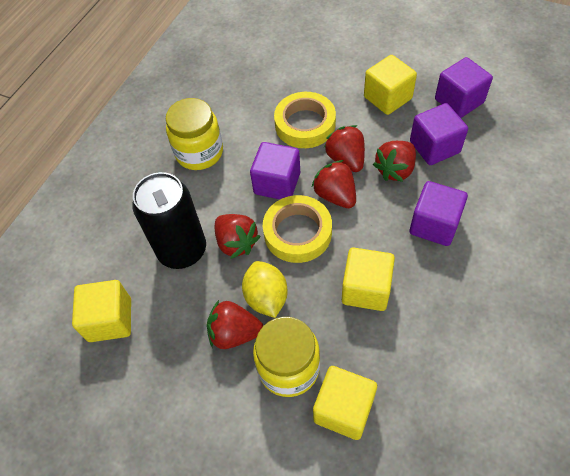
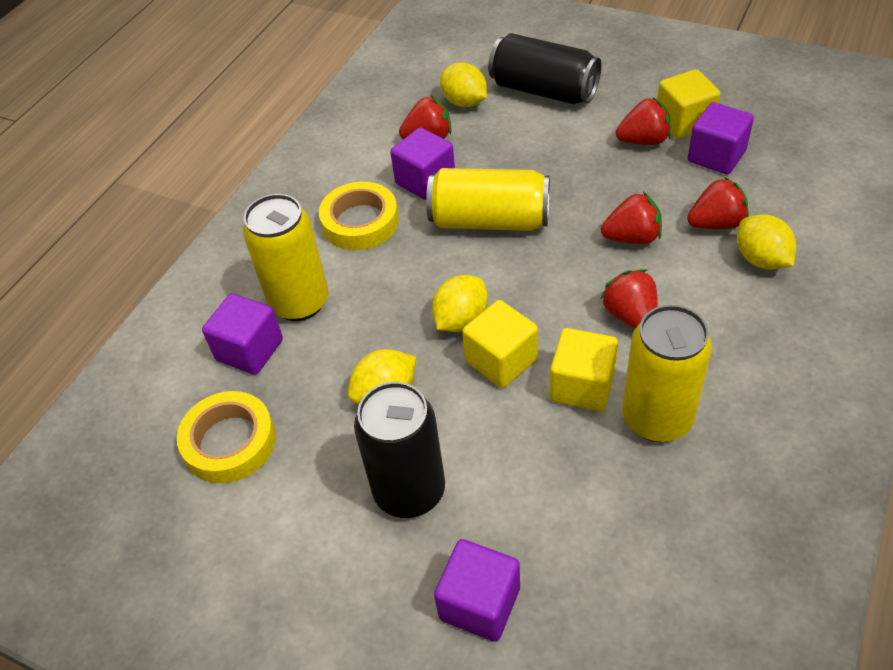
black can: 1 -> 2
yellow can: 0 -> 3
yellow cube: 4 -> 3
yellow jar: 2 -> 0
yellow lemon: 1 -> 4

